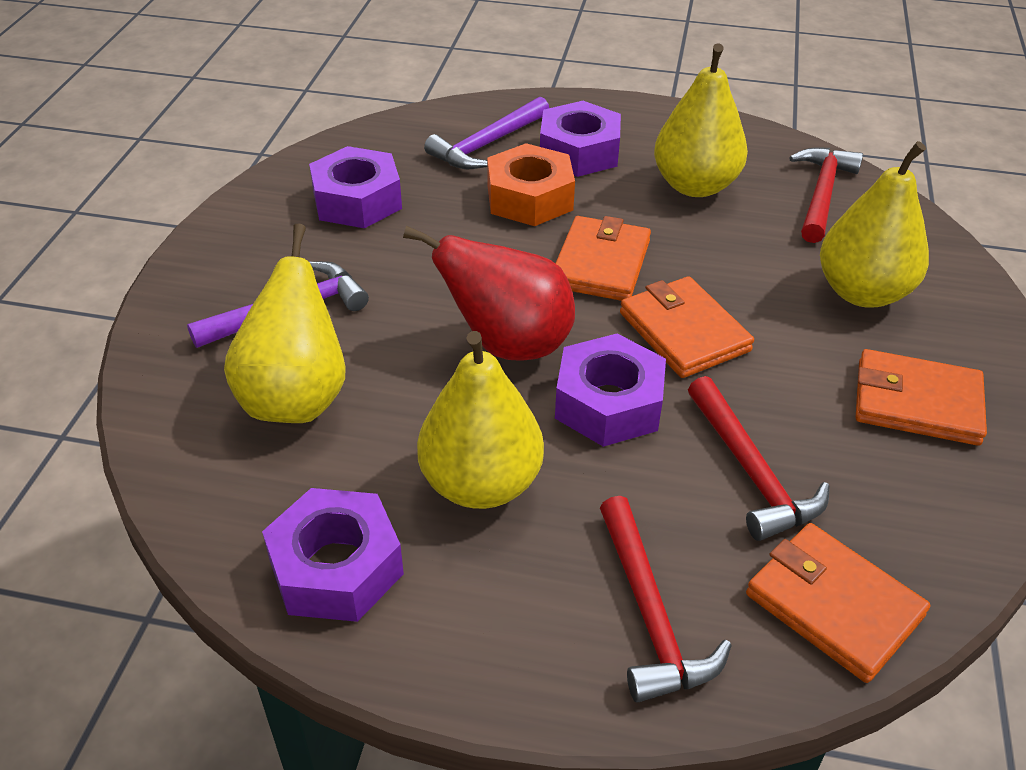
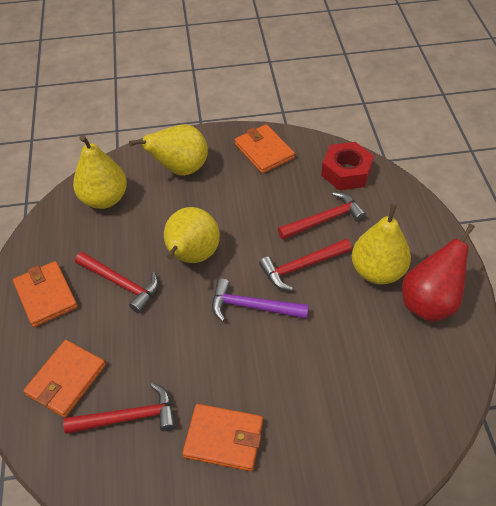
orange nut: 1 -> 0
purple hammer: 2 -> 1
purple nut: 4 -> 0
red hammer: 3 -> 4
red nut: 0 -> 1

